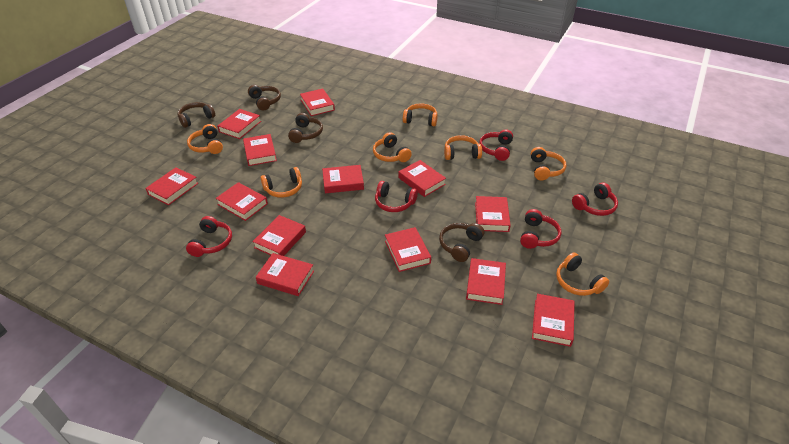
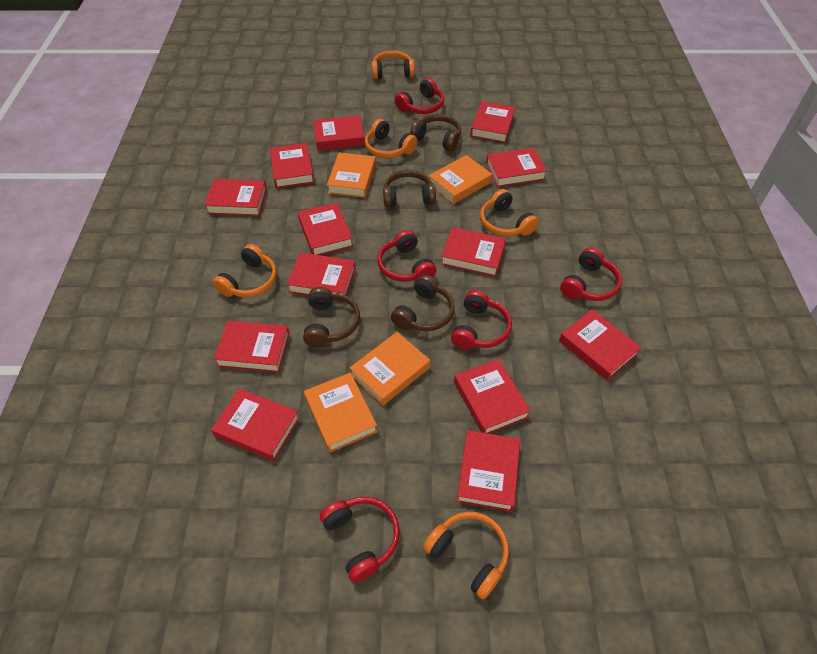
orange book: 0 -> 4
orange headphones: 7 -> 5

